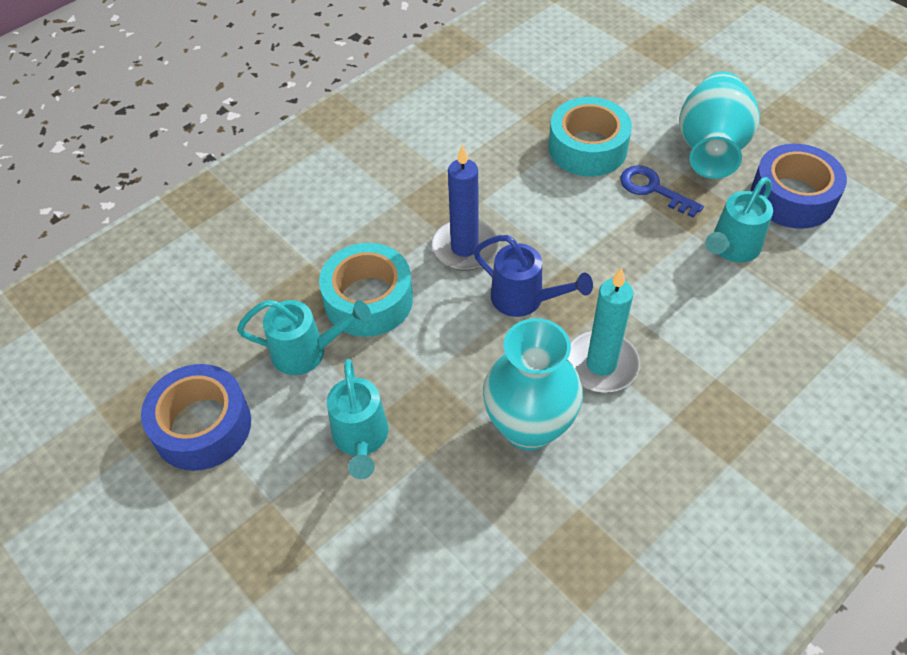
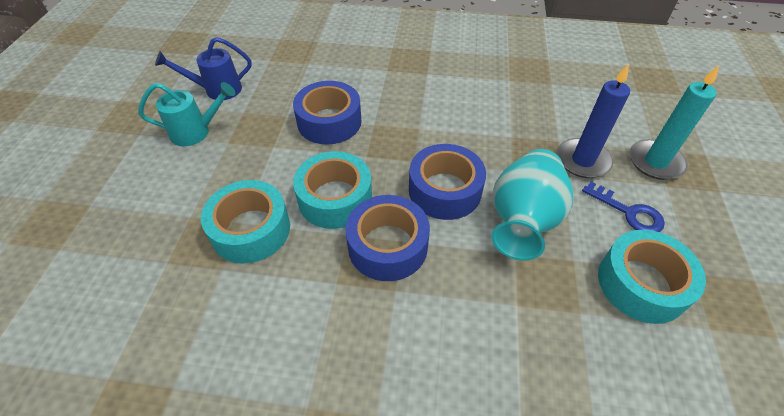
blue tape: 2 -> 3
turquoise tape: 2 -> 3
turquoise vase: 2 -> 1
turquoise watering can: 3 -> 1

